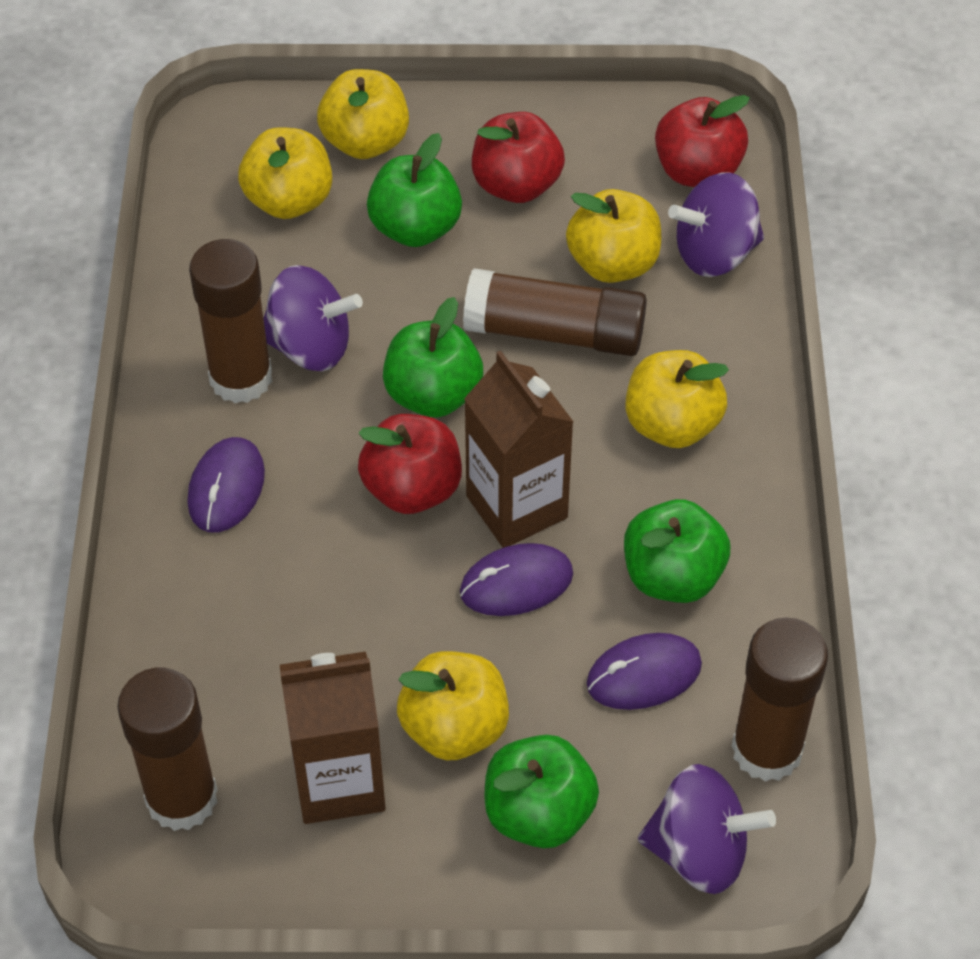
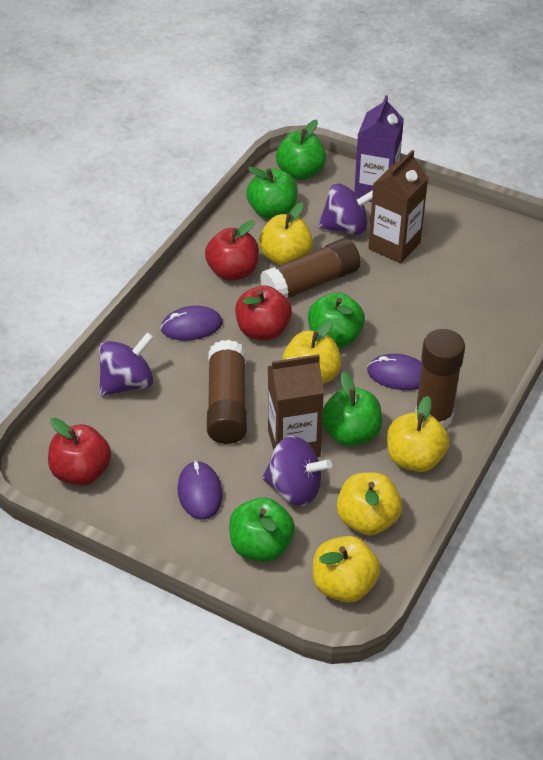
brown glue stick: 4 -> 3
green apple: 4 -> 5
purple carton: 0 -> 1

